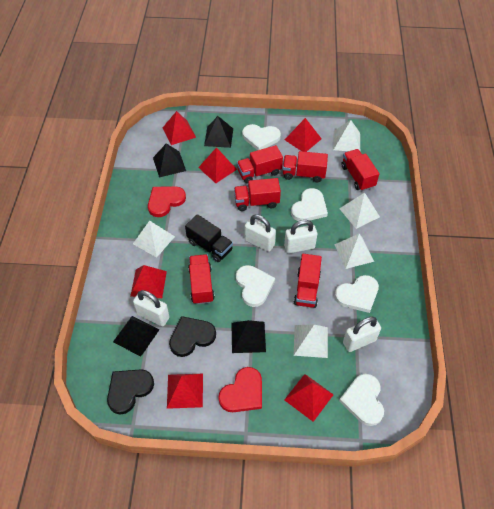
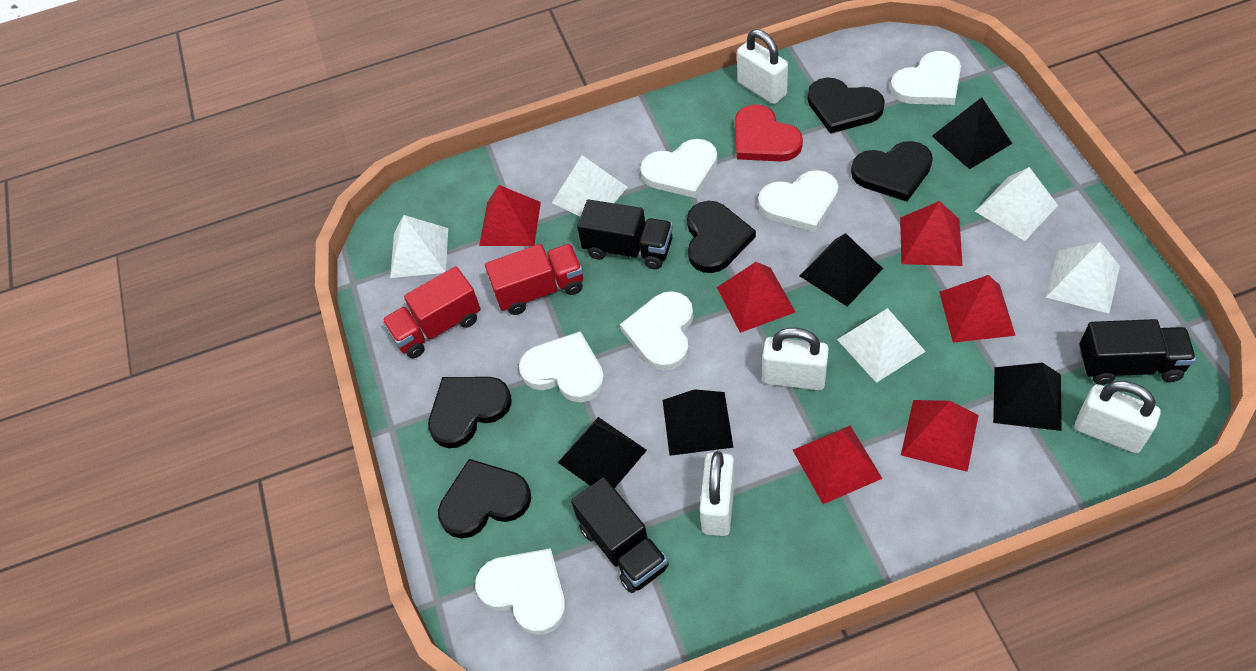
black heart: 2 -> 5
black pyramid: 4 -> 5
black truck: 1 -> 3
red heart: 2 -> 1
red truck: 6 -> 2
white heart: 5 -> 6

